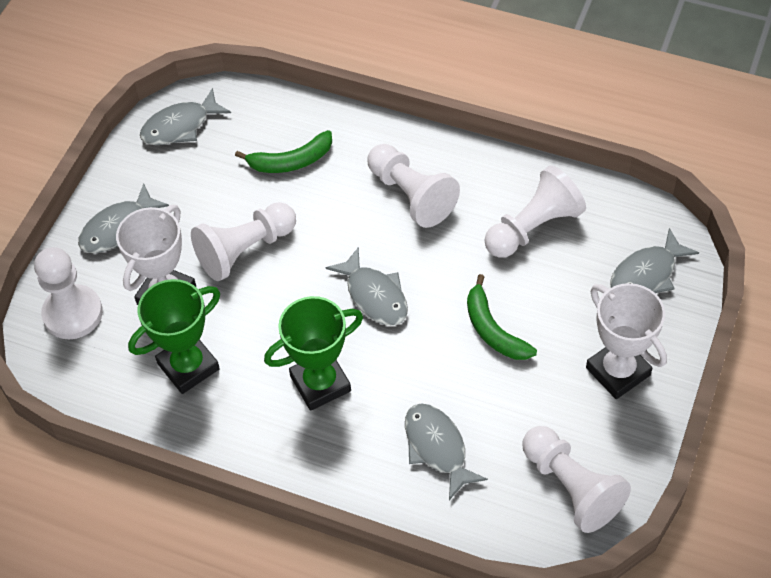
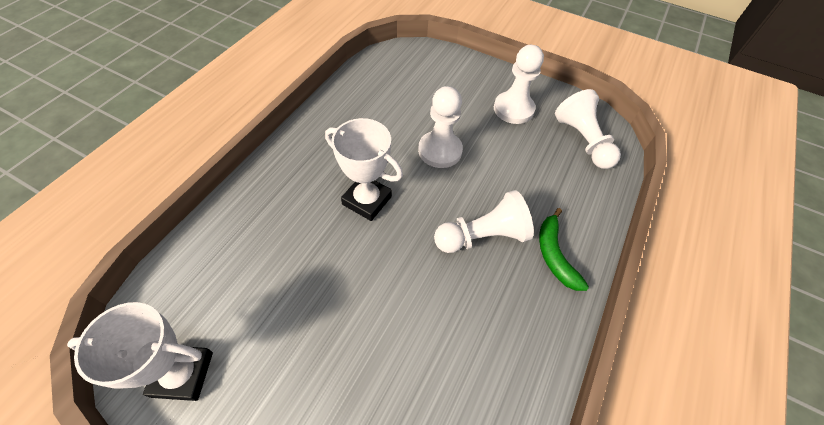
green banana: 2 -> 1
green trophy: 2 -> 0
grey fish: 5 -> 0
white pawn: 5 -> 4

